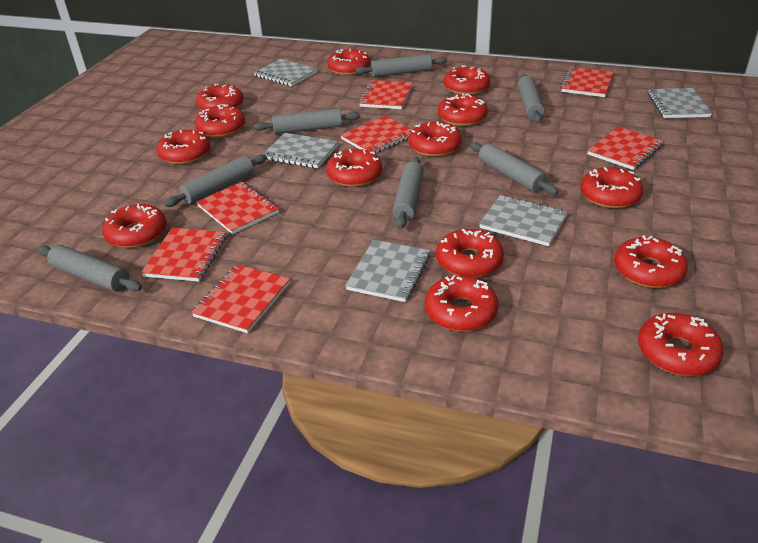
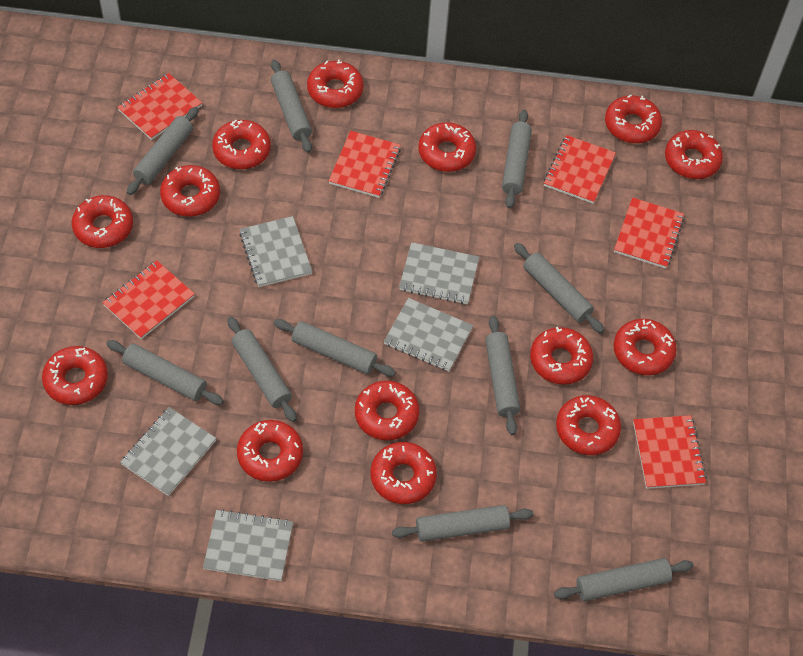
grey rolling pin: 7 -> 10
red notebook: 7 -> 6

